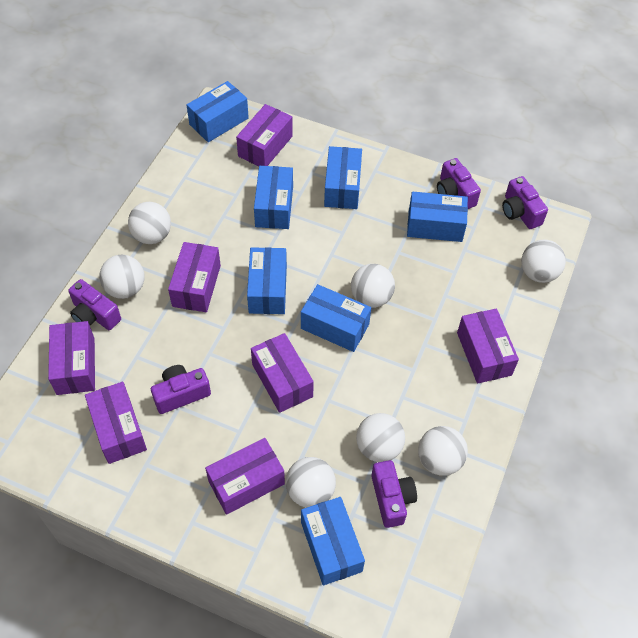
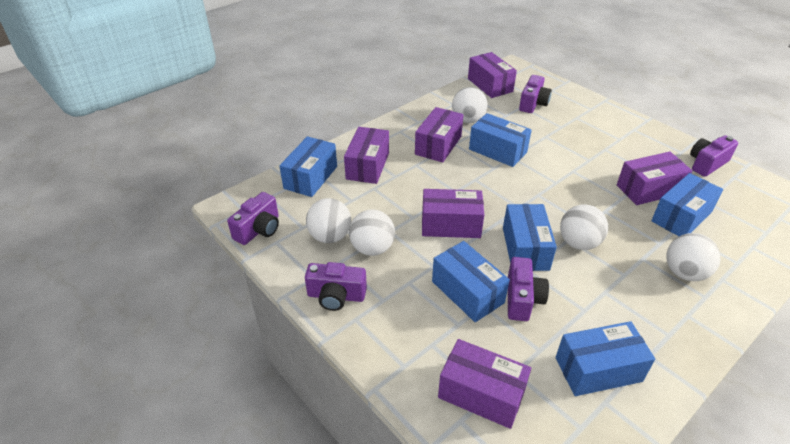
blue box: 7 -> 6
purple box: 7 -> 6
white ball: 7 -> 5

